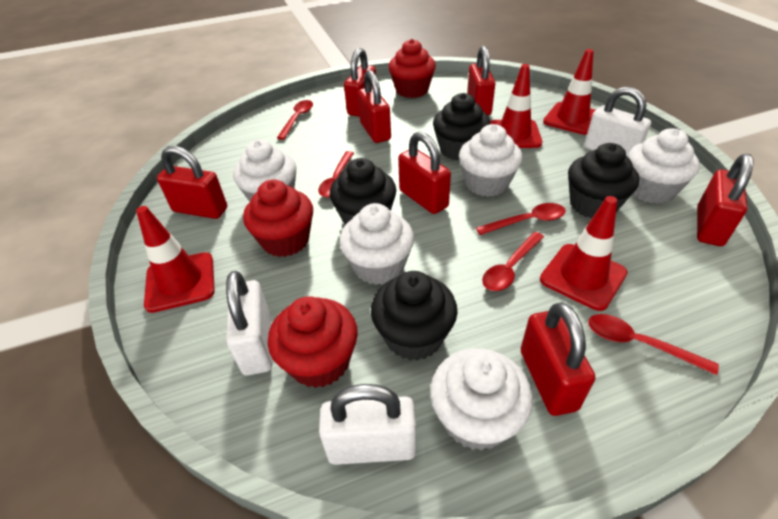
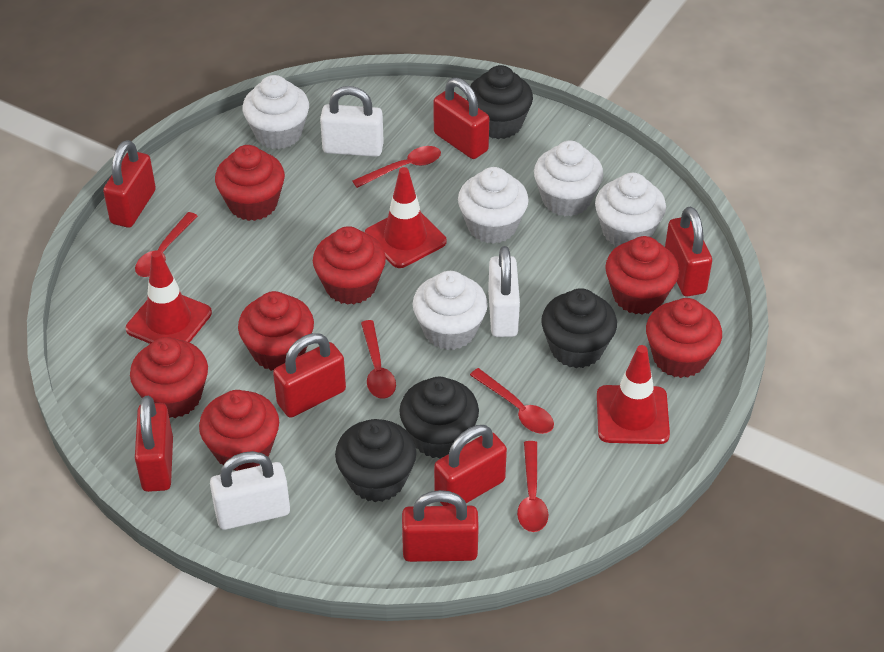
red cupcake: 3 -> 7
red traffic cone: 4 -> 3

